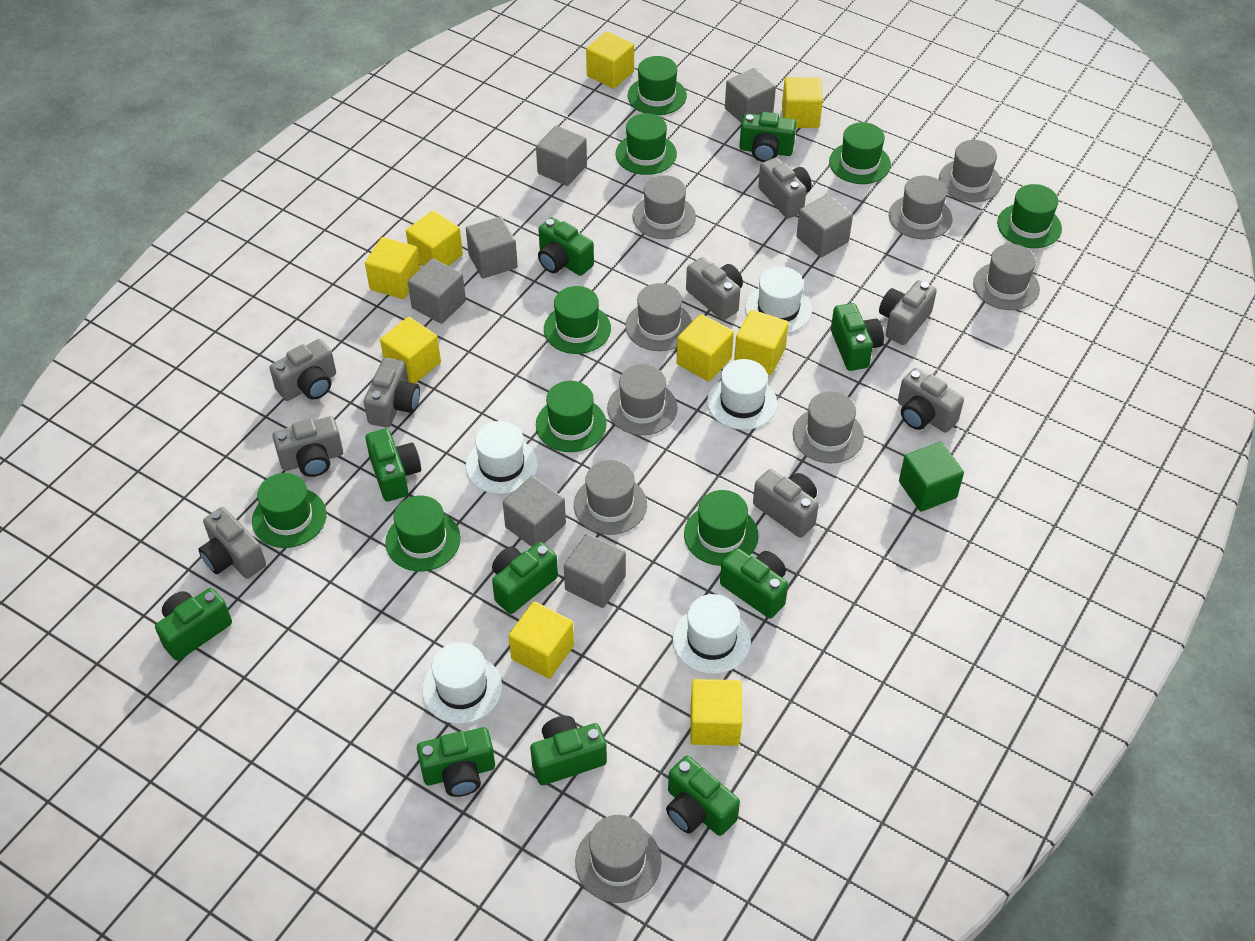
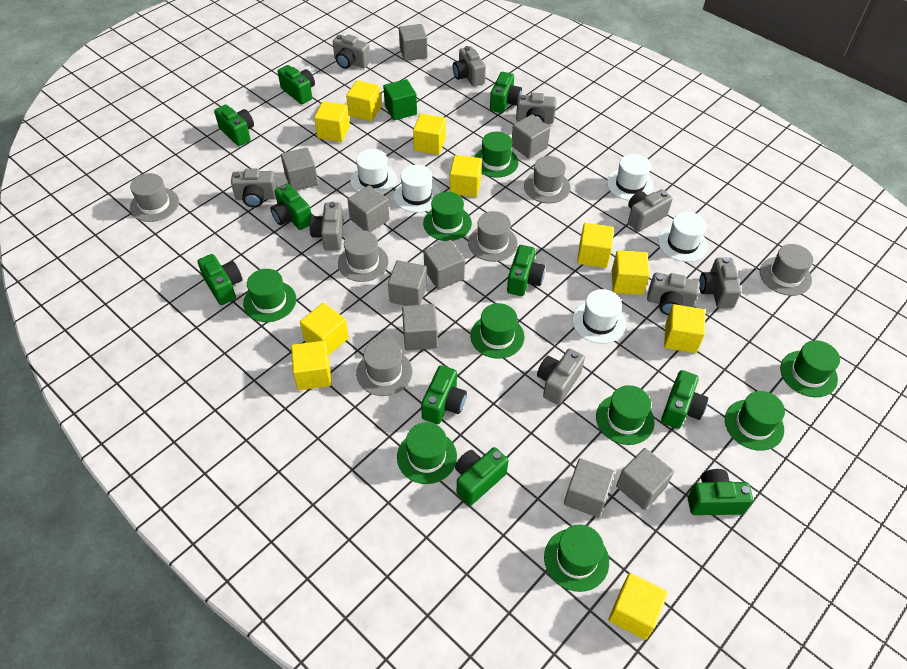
grey cube: 7 -> 9
grey hat: 9 -> 6
yellow cube: 9 -> 10

